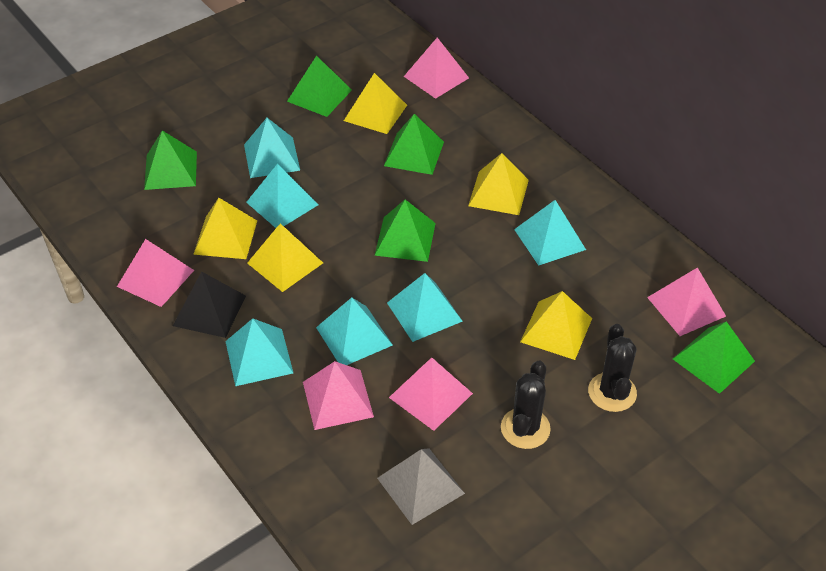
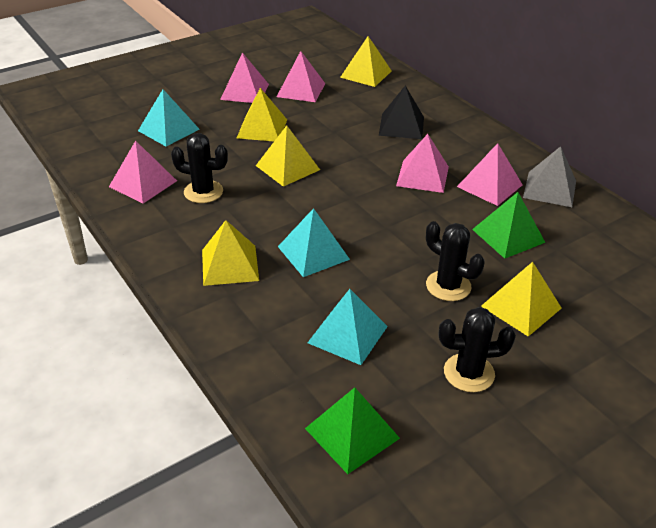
black cactus: 2 -> 3
green pyramid: 5 -> 2
turquoise pyramid: 6 -> 3

